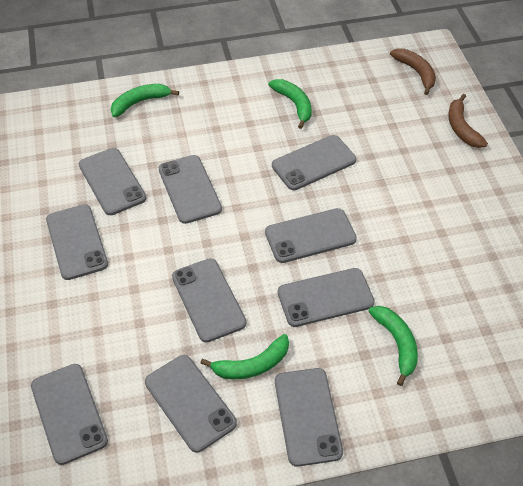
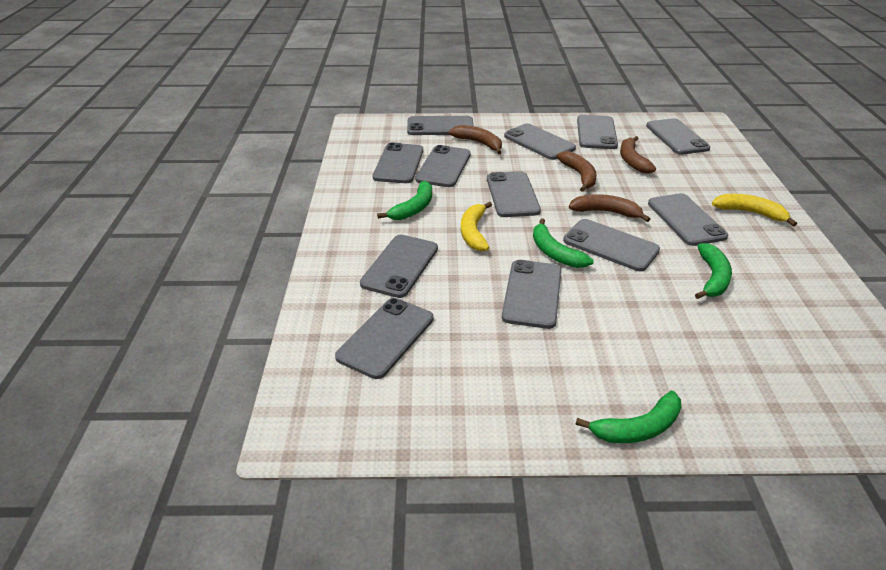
brown banana: 2 -> 4
grey phone: 10 -> 12
yellow banana: 0 -> 2

